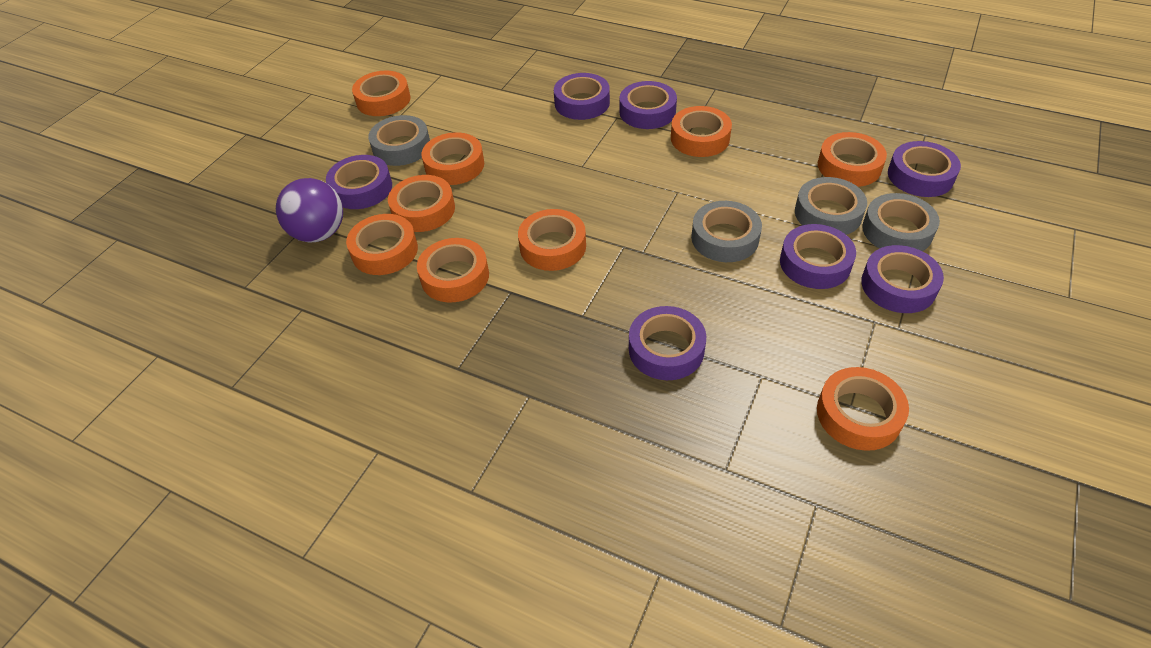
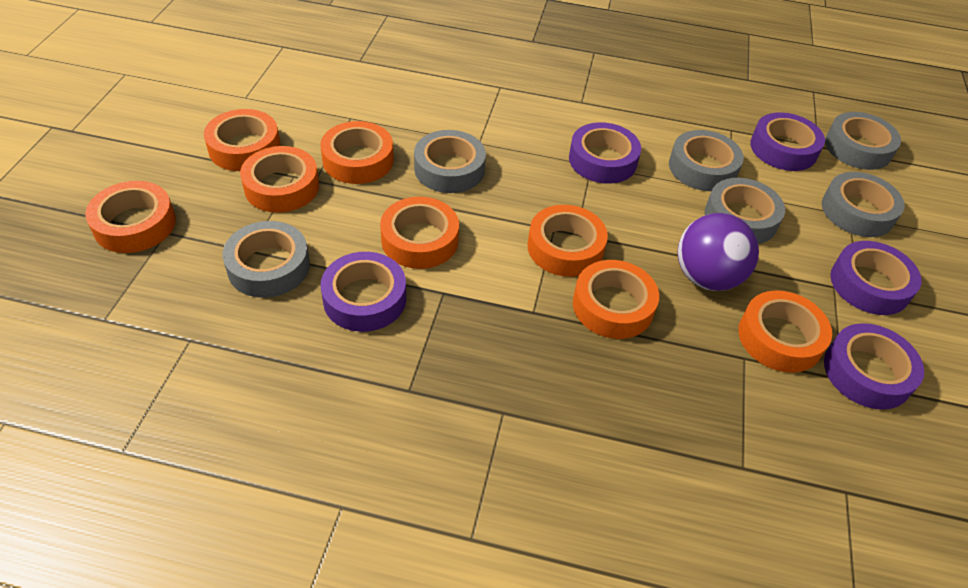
grey tape: 4 -> 6
orange tape: 9 -> 8
purple tape: 7 -> 5

